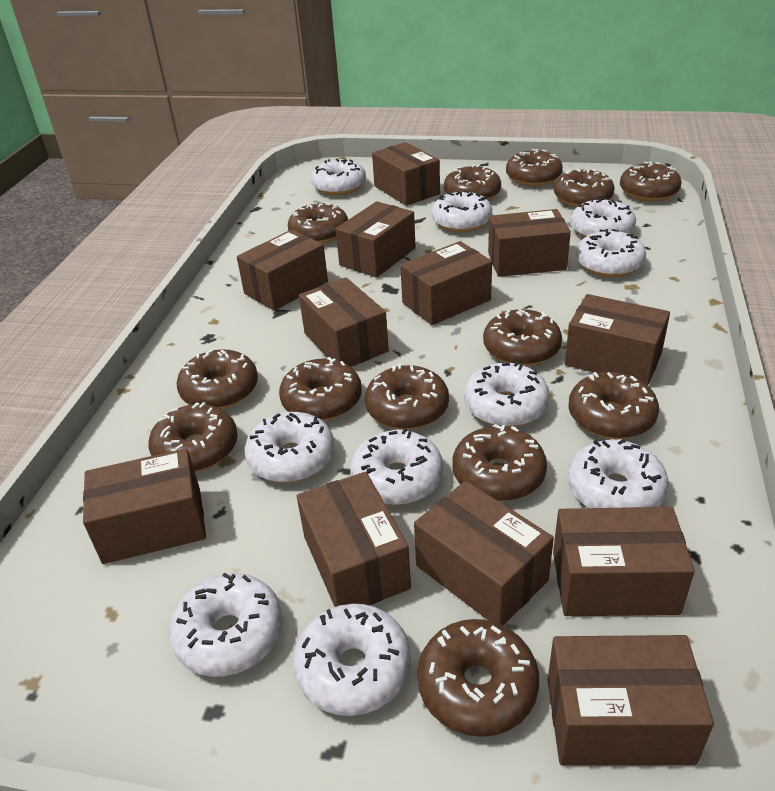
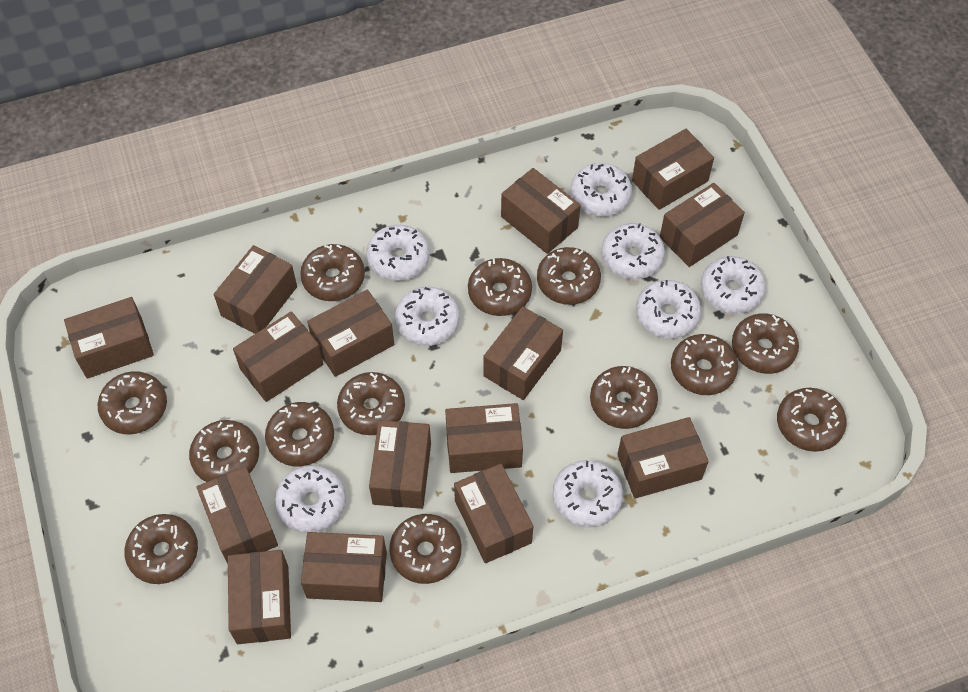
brown box: 12 -> 15
white donut: 10 -> 8

